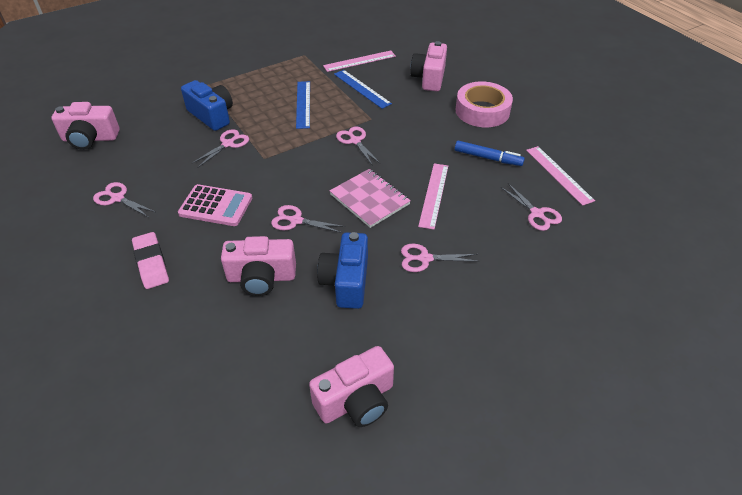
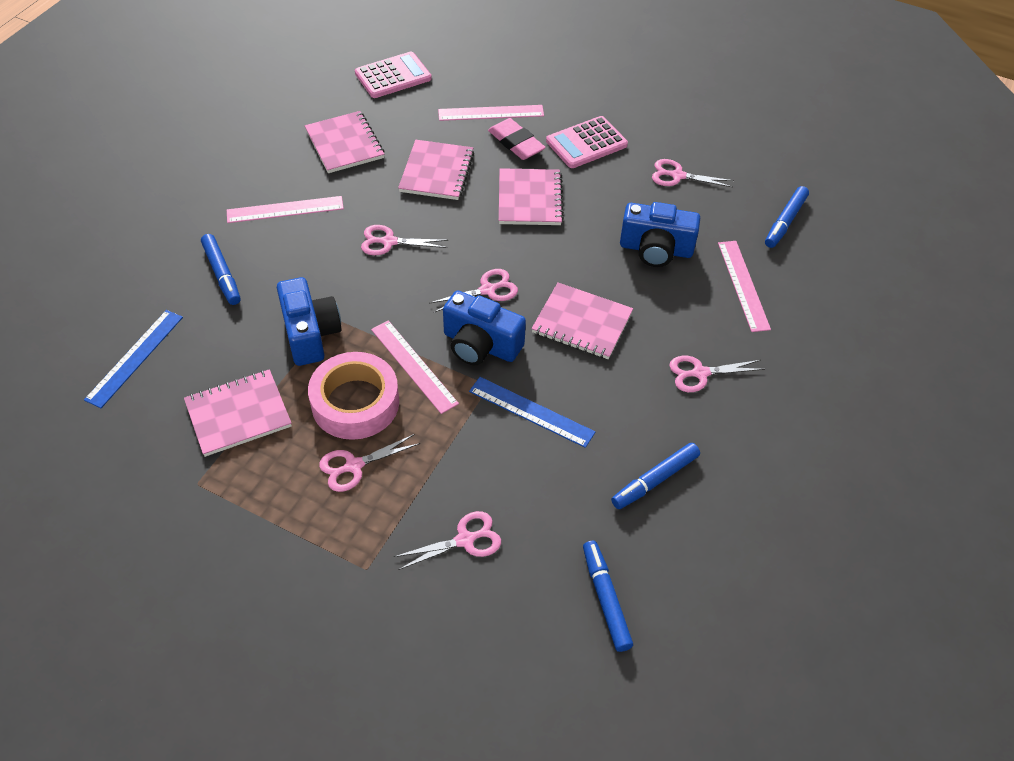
blue camera: 2 -> 3
blue marker: 1 -> 4
pink calculator: 1 -> 2
pink camera: 4 -> 0
pink notebook: 1 -> 5
pink ruler: 3 -> 4

